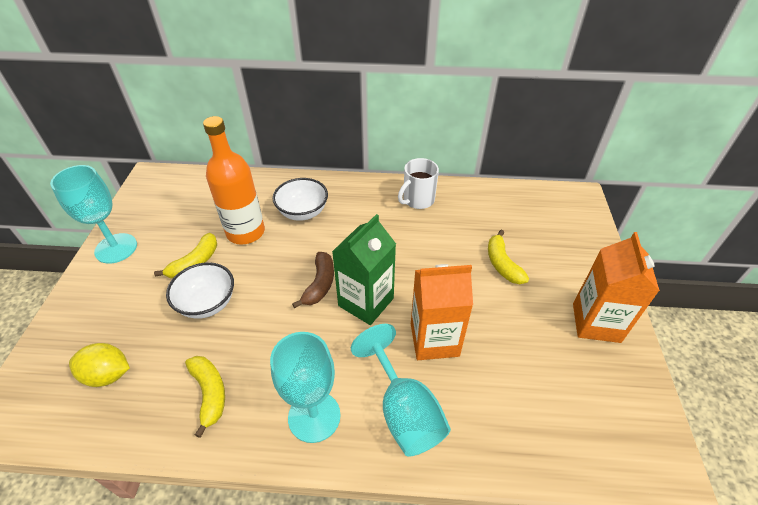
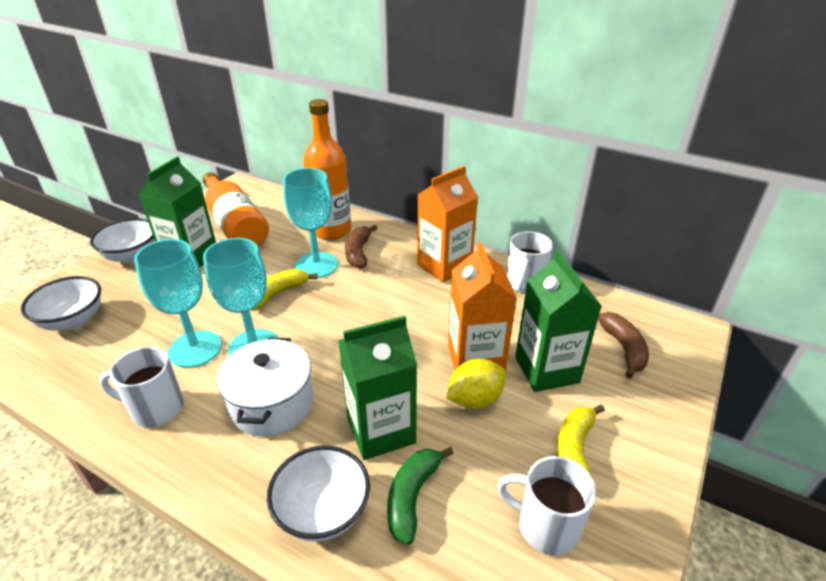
brown banana: 1 -> 2
green banana: 0 -> 1
green carton: 1 -> 3
orange bottle: 1 -> 2
white bowl: 2 -> 3
white mug: 1 -> 3
white pot: 0 -> 1
yellow banana: 3 -> 2

